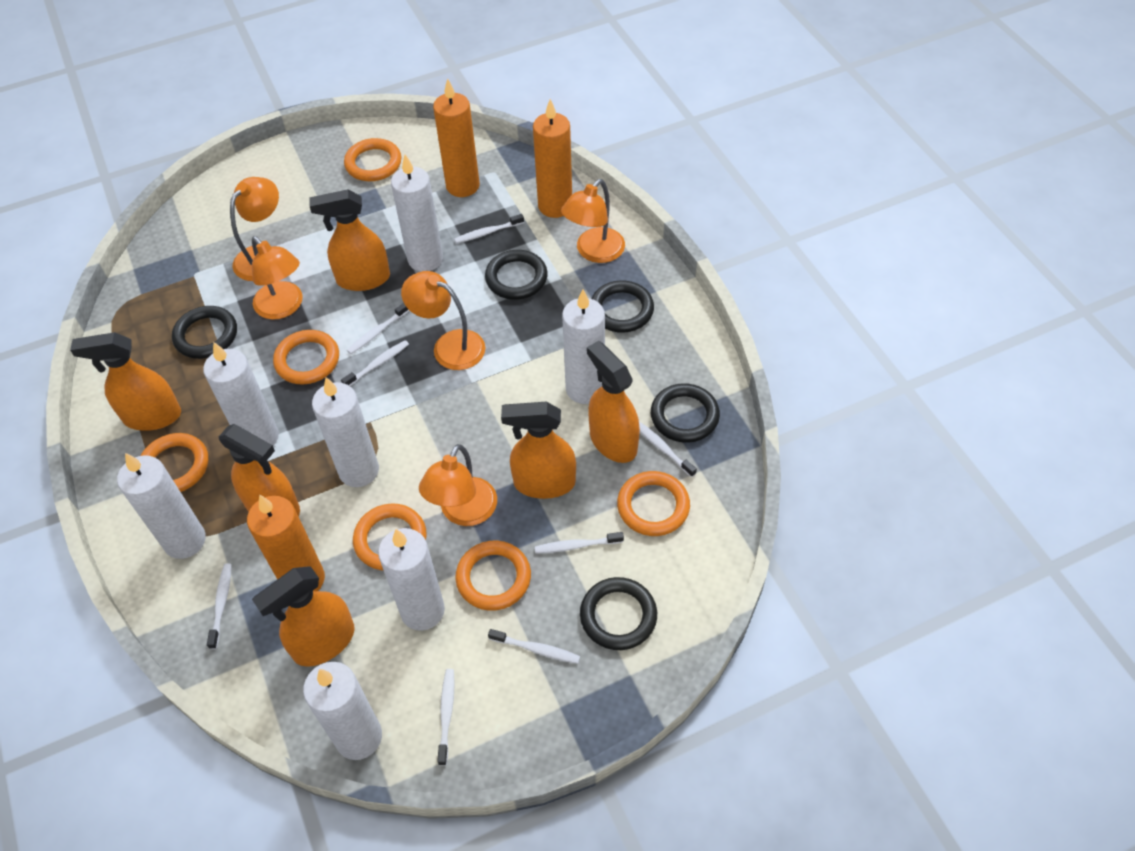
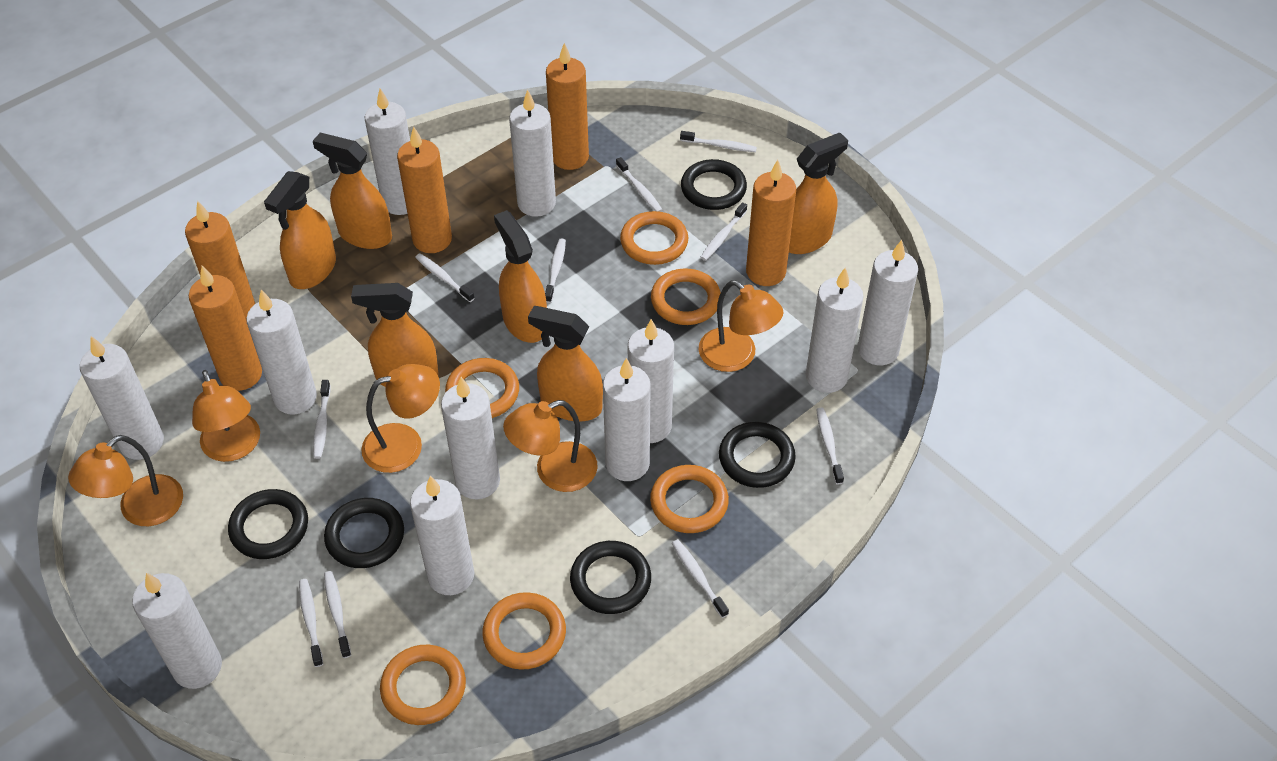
orange candle: 3 -> 5
white candle: 7 -> 11
white toothbrush: 8 -> 10

